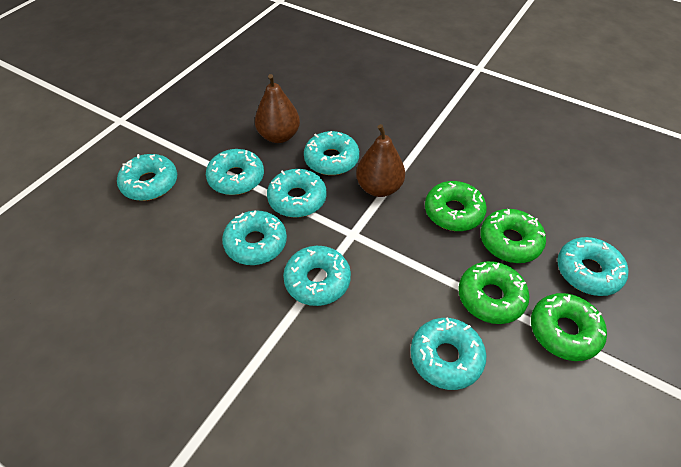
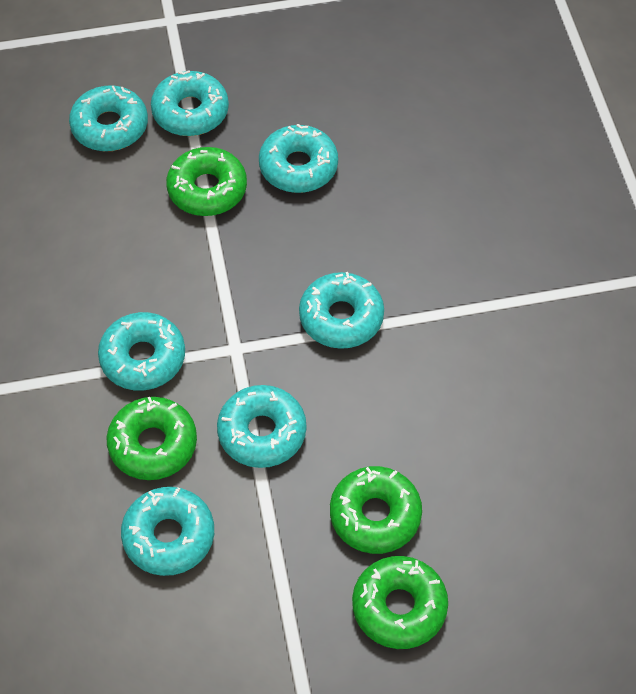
brown pear: 2 -> 0
turquoise donut: 8 -> 7

